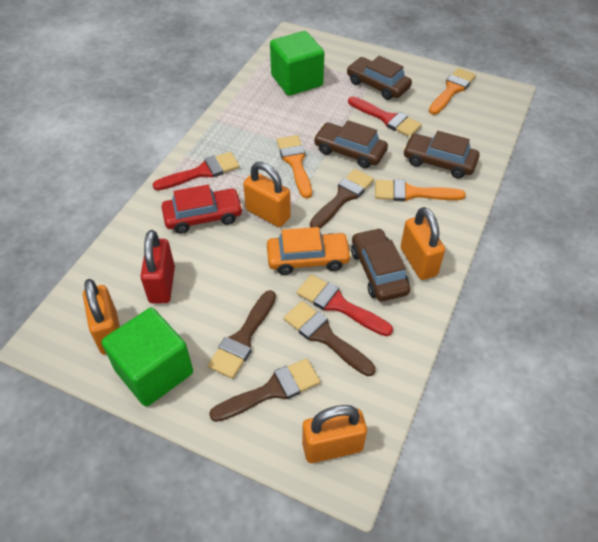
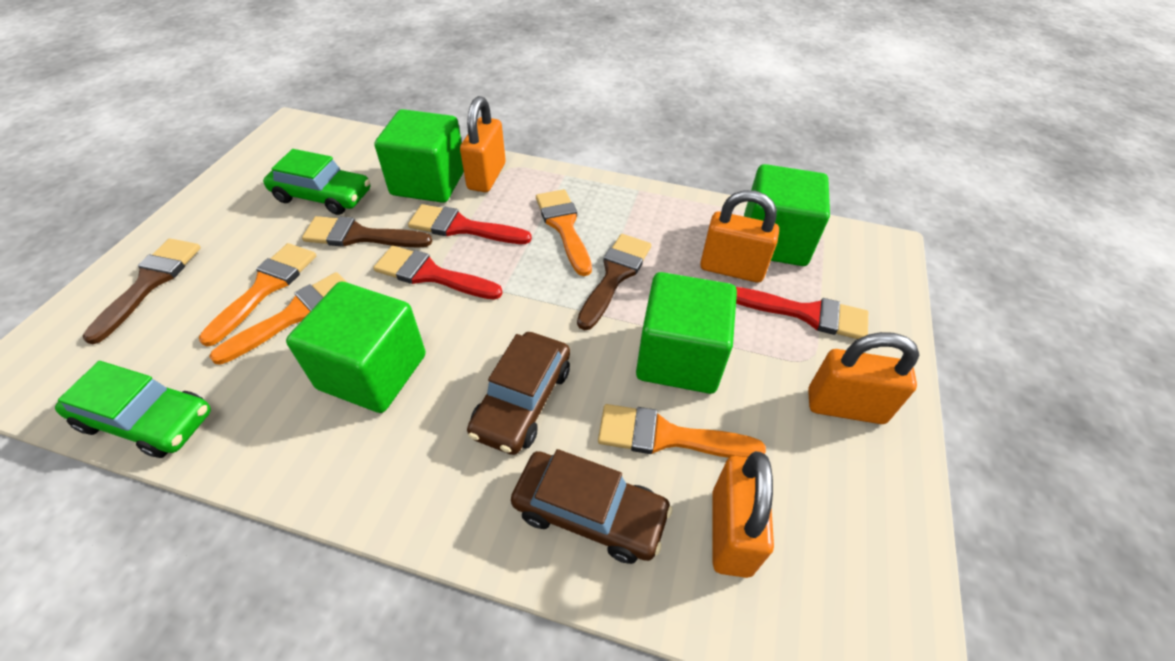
brown brush: 4 -> 3
brown car: 4 -> 2
green car: 0 -> 2
green cube: 2 -> 4
orange brush: 3 -> 4
orange car: 1 -> 0
red car: 1 -> 0
red padlock: 1 -> 0

